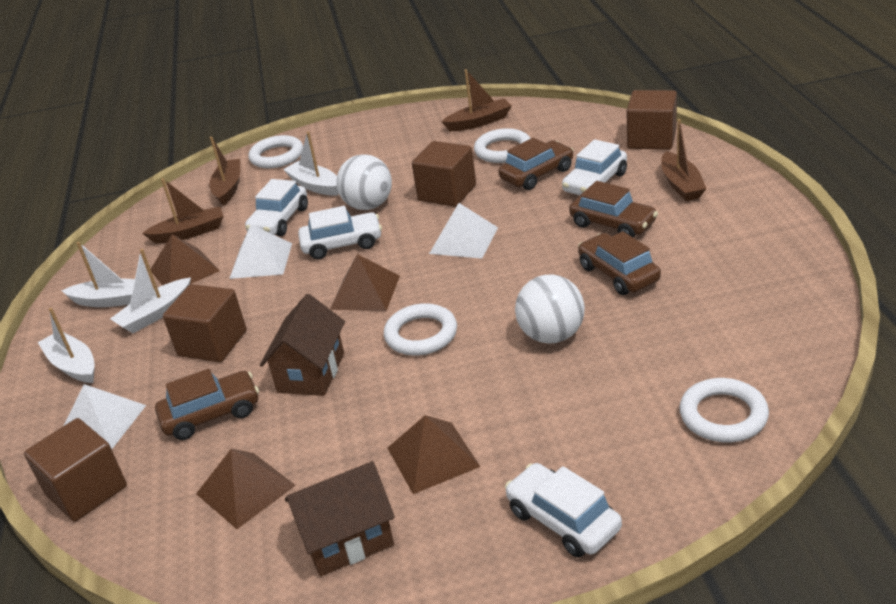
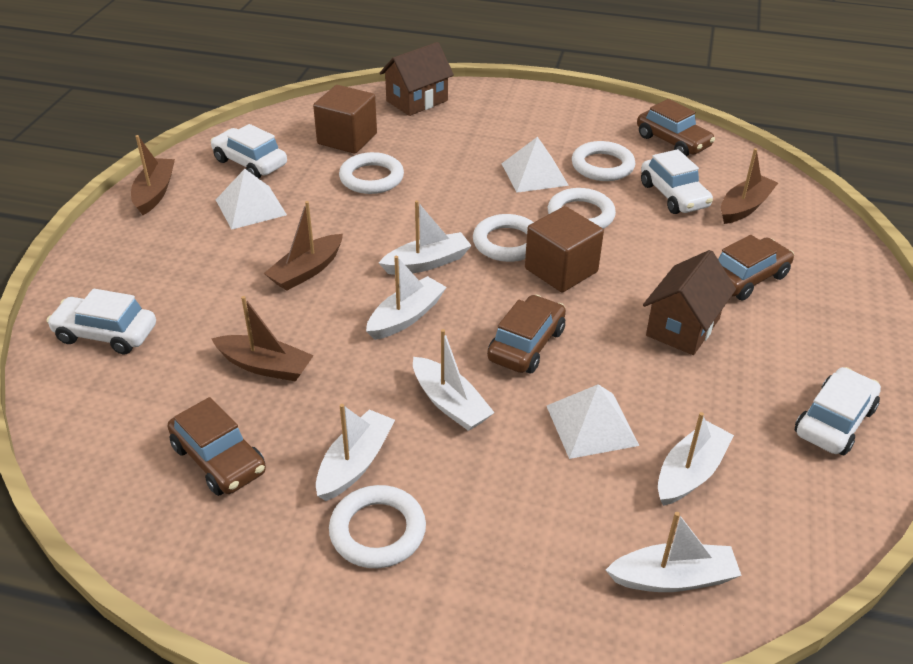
brown cube: 4 -> 2
brown pyramid: 4 -> 0
white ball: 2 -> 0
white boat: 4 -> 6
white ring: 4 -> 5

